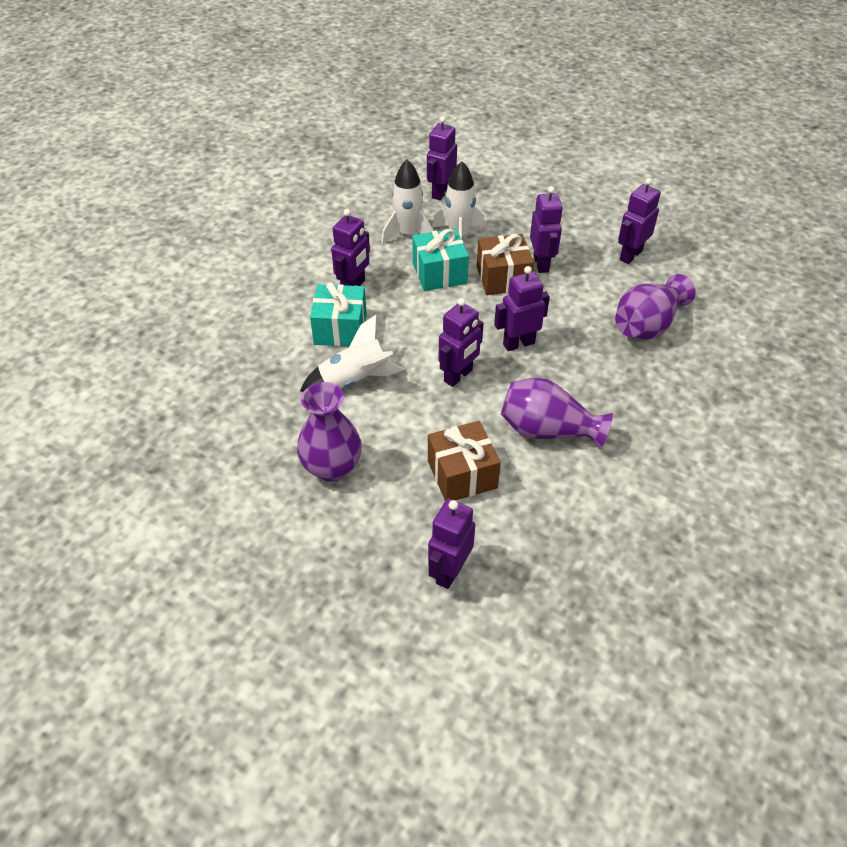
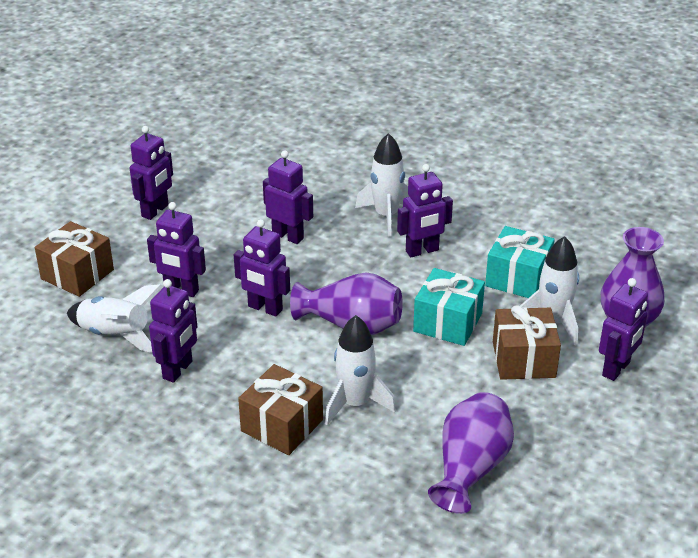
brown gift: 2 -> 3
white rocket: 3 -> 4

